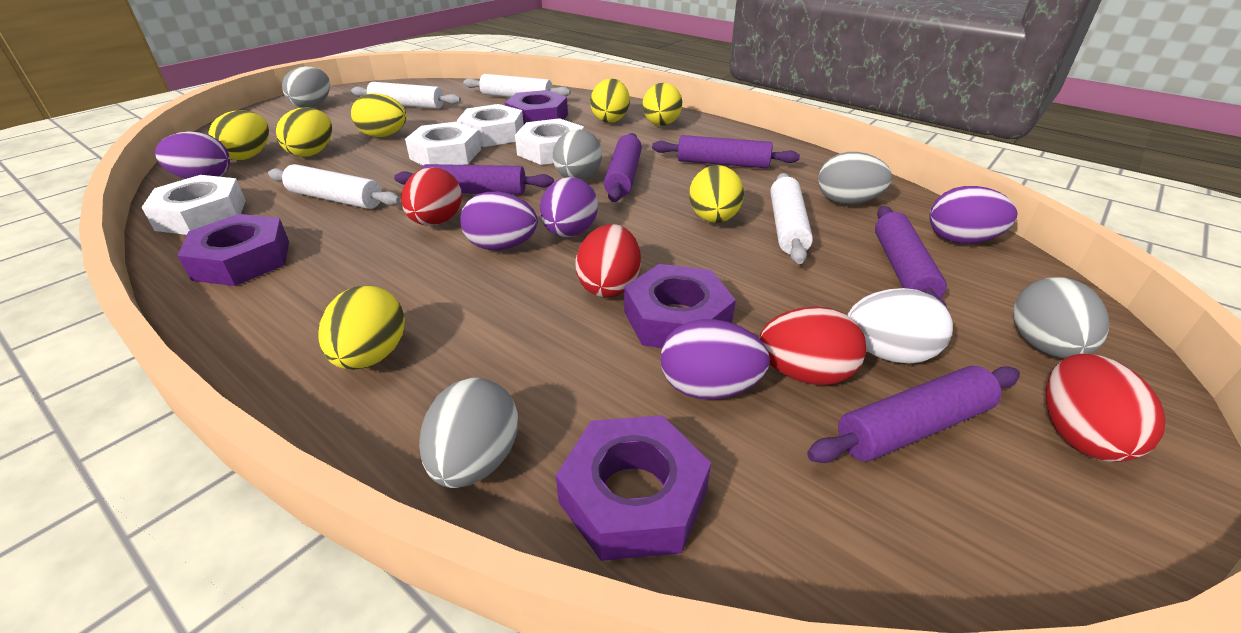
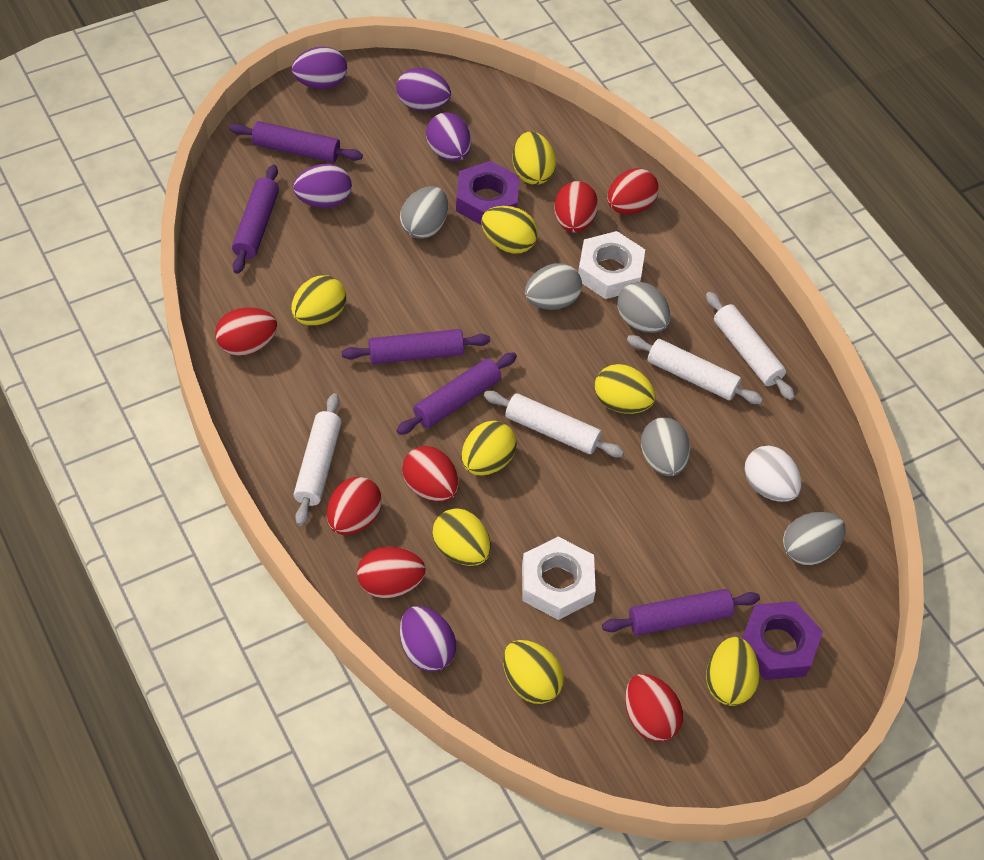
purple nut: 4 -> 2
red egg: 4 -> 7
white nut: 4 -> 2
yellow egg: 7 -> 8

